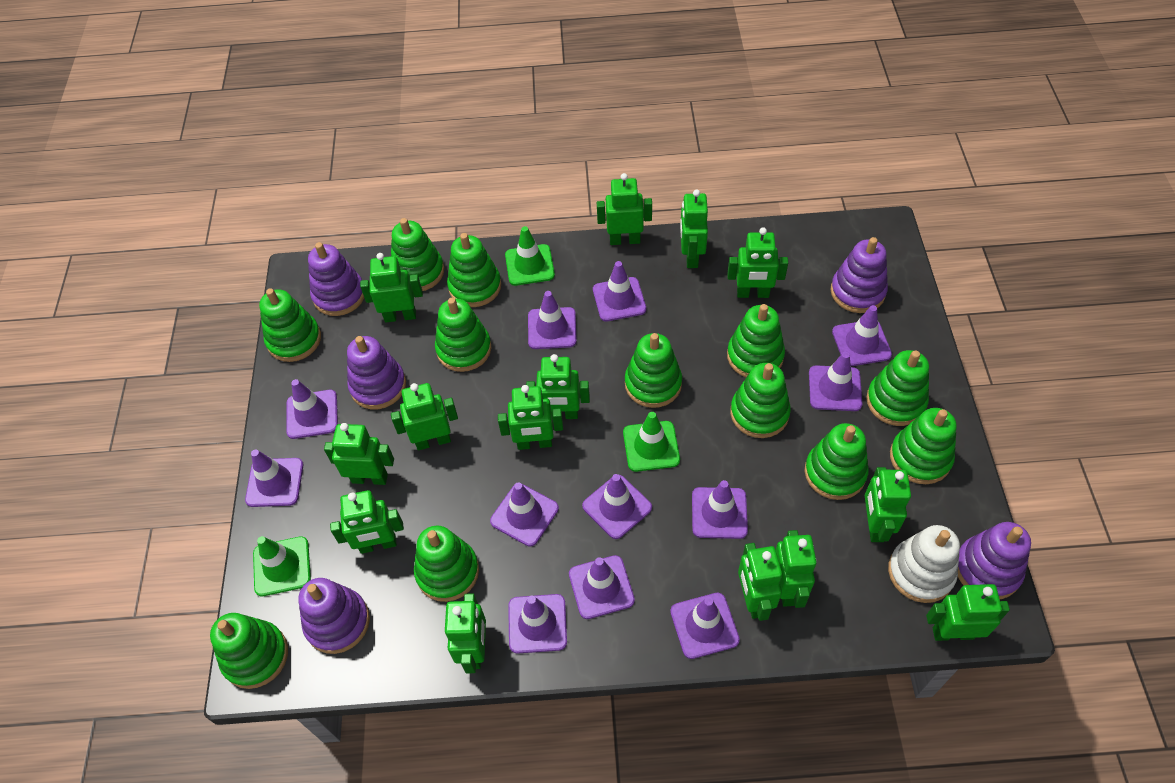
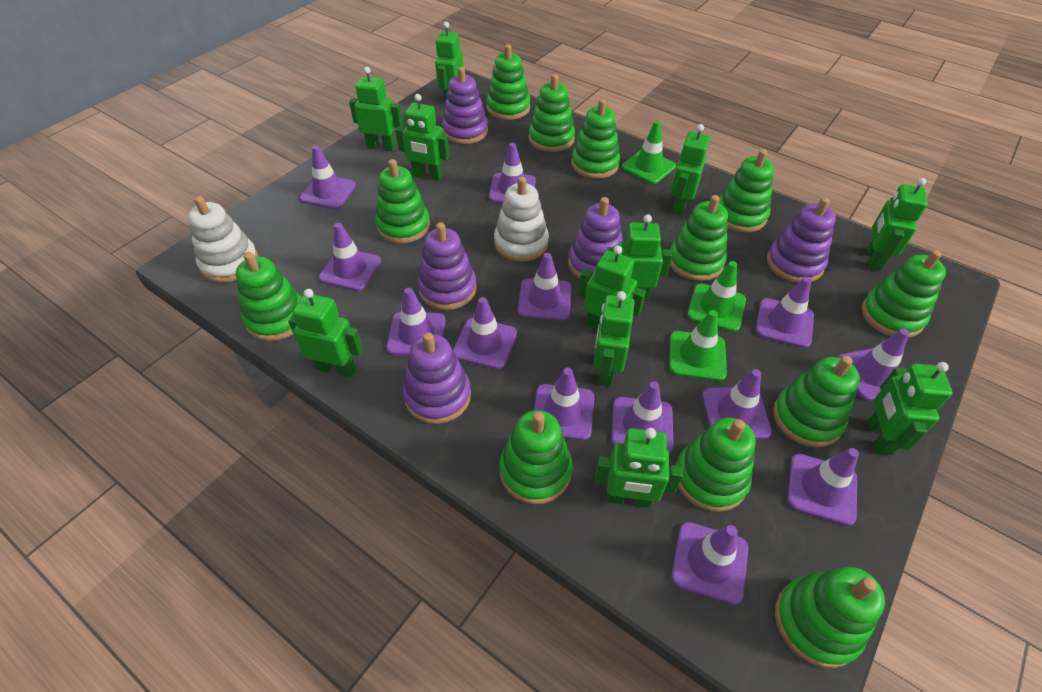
green robot: 14 -> 11
purple traffic cone: 12 -> 13
white stacking toy: 1 -> 2

